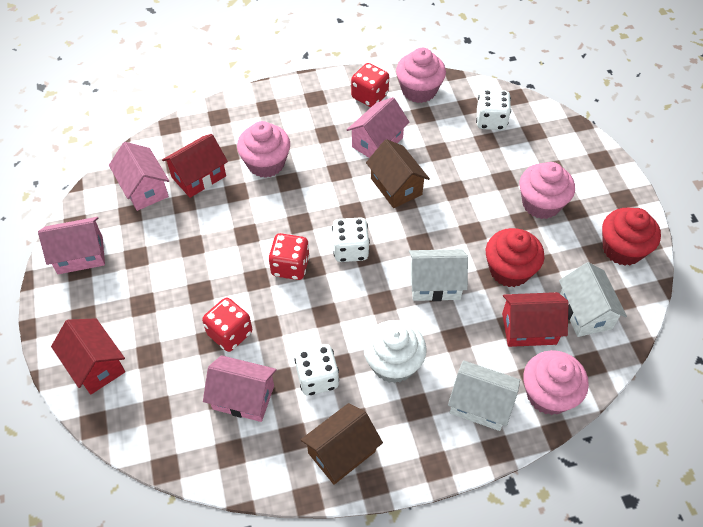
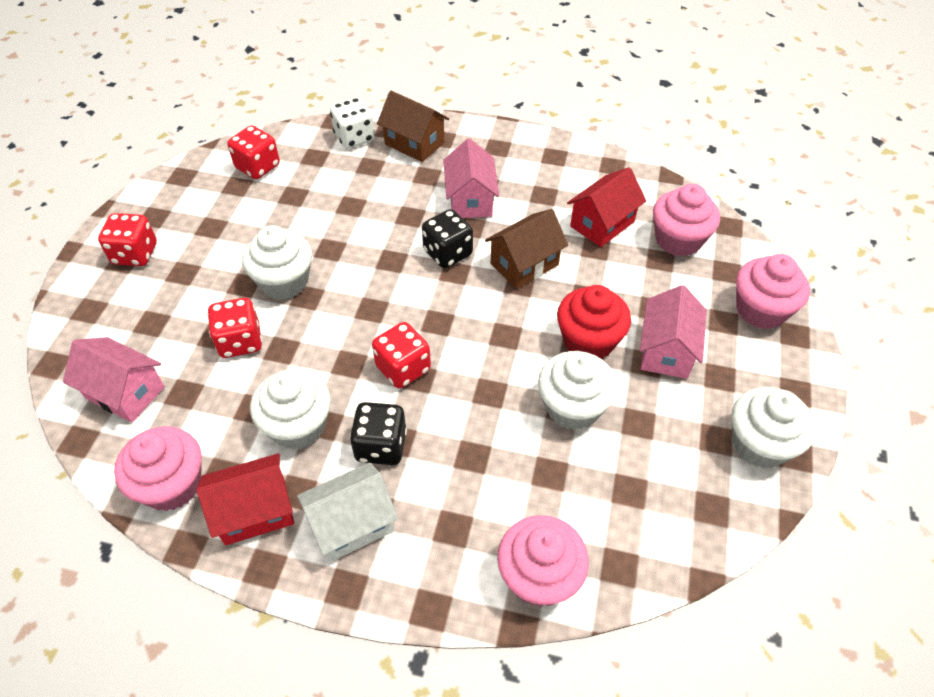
black dice: 0 -> 2
pink house: 4 -> 3
red cupcake: 2 -> 1
red dice: 3 -> 4
red house: 3 -> 2
white cupcake: 1 -> 4
white dice: 3 -> 1
white house: 3 -> 1

